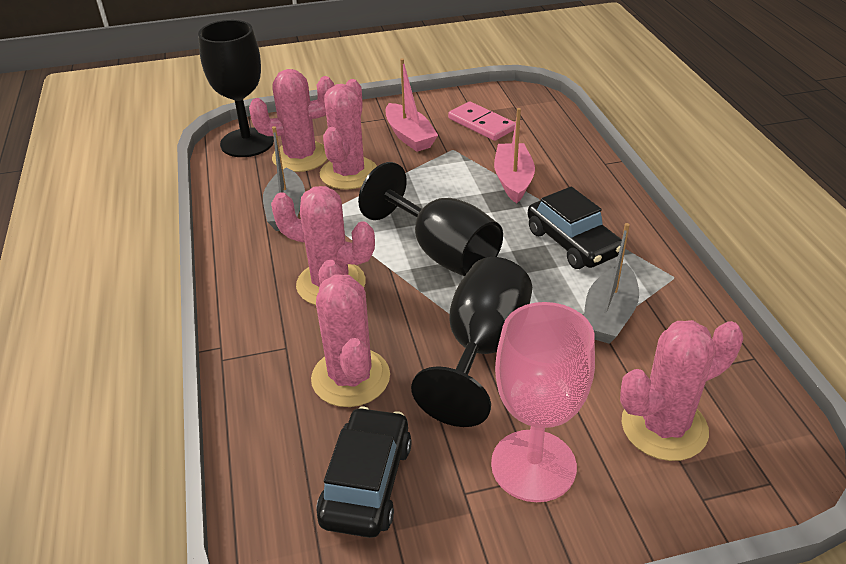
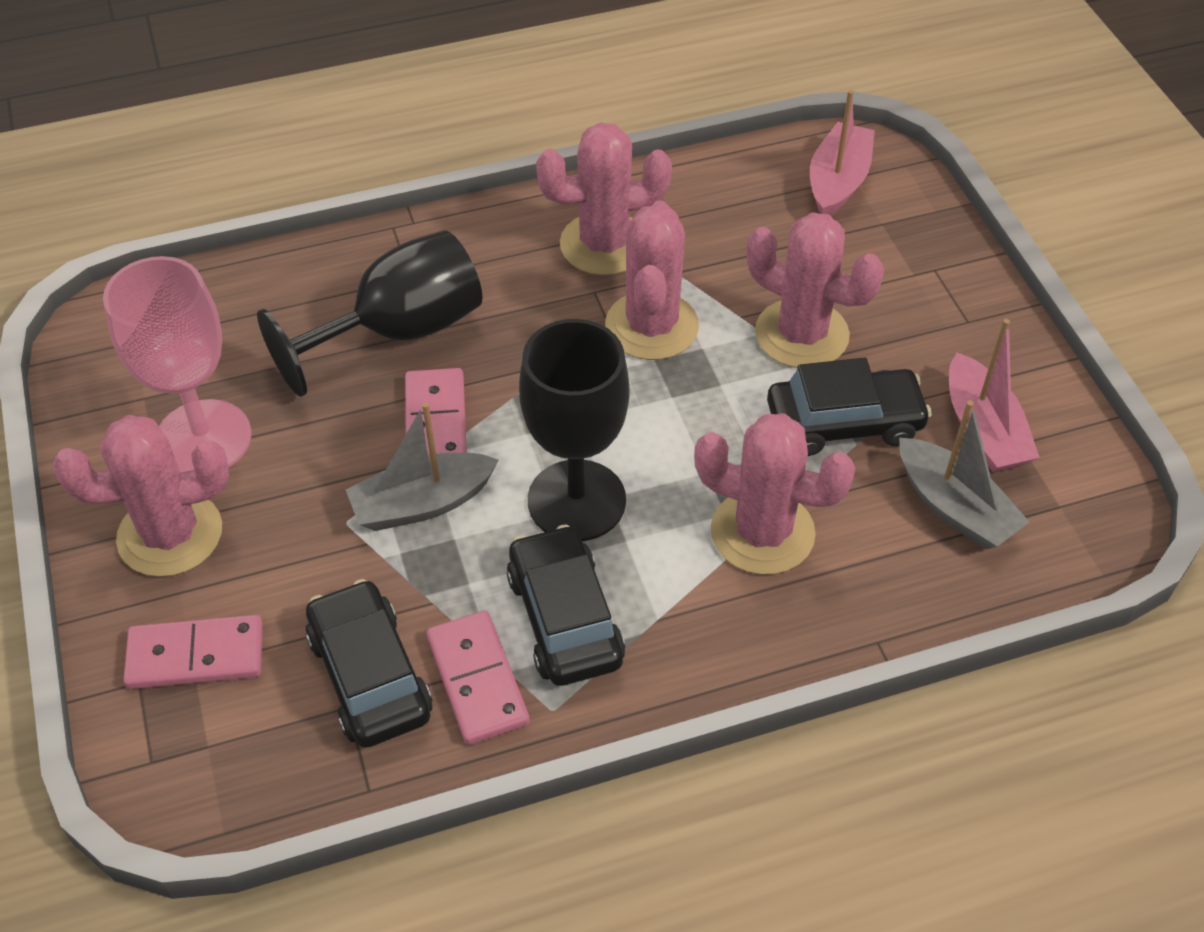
black car: 2 -> 3
black goblet: 3 -> 2
pink domino: 1 -> 3

